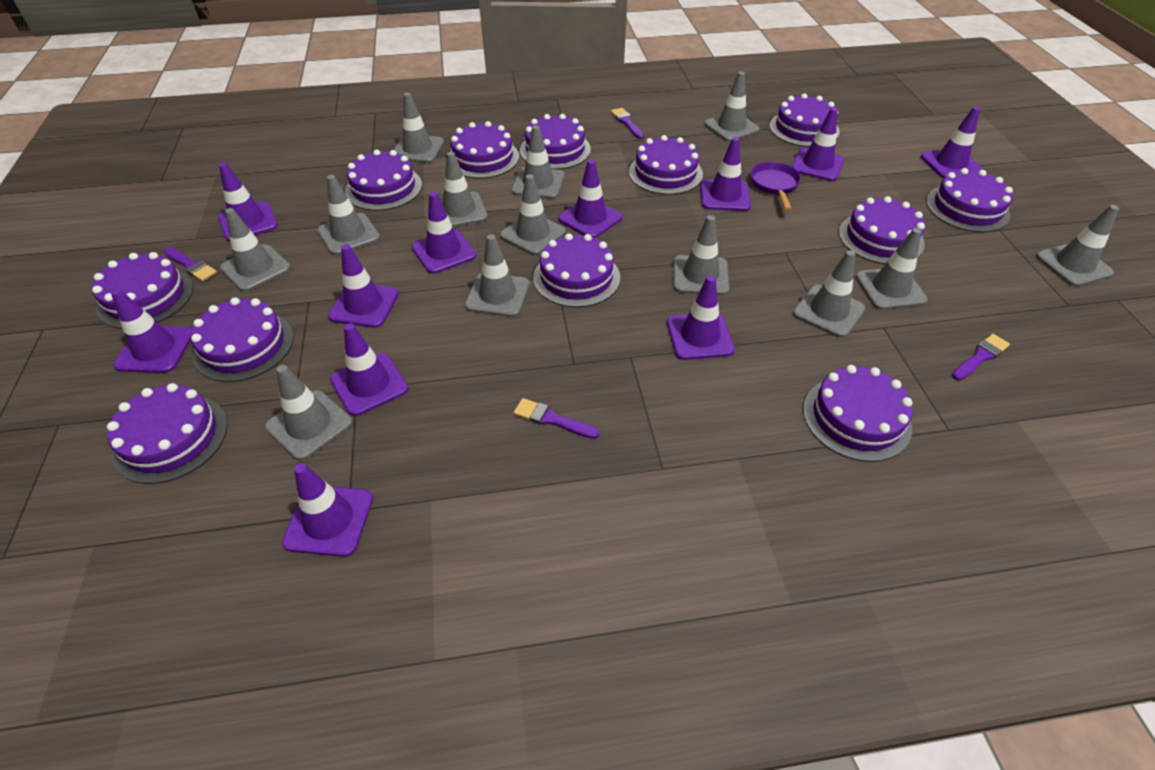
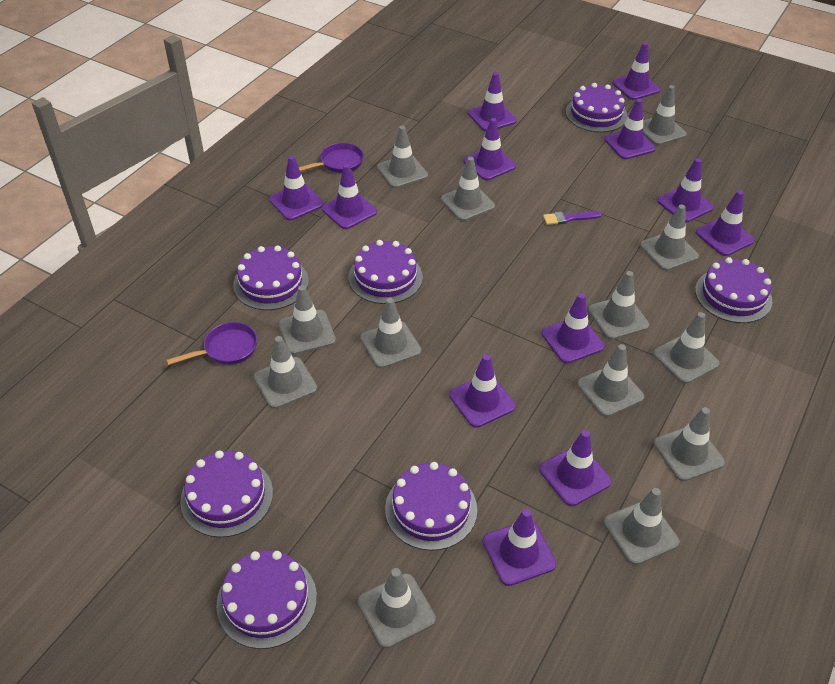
purple brush: 4 -> 1
purple cake: 12 -> 7
purple pan: 1 -> 2
purple traffic cone: 11 -> 12

